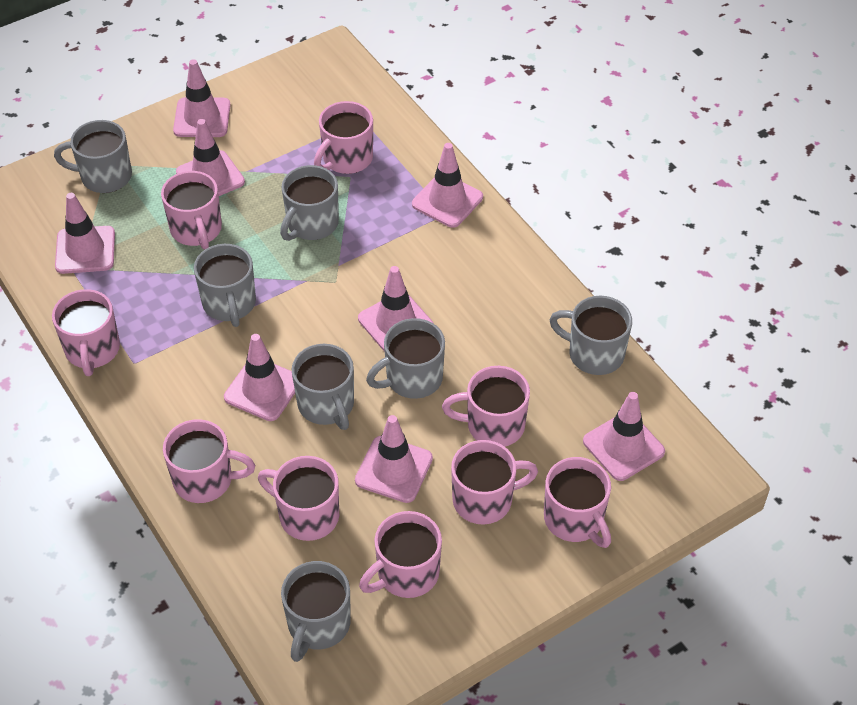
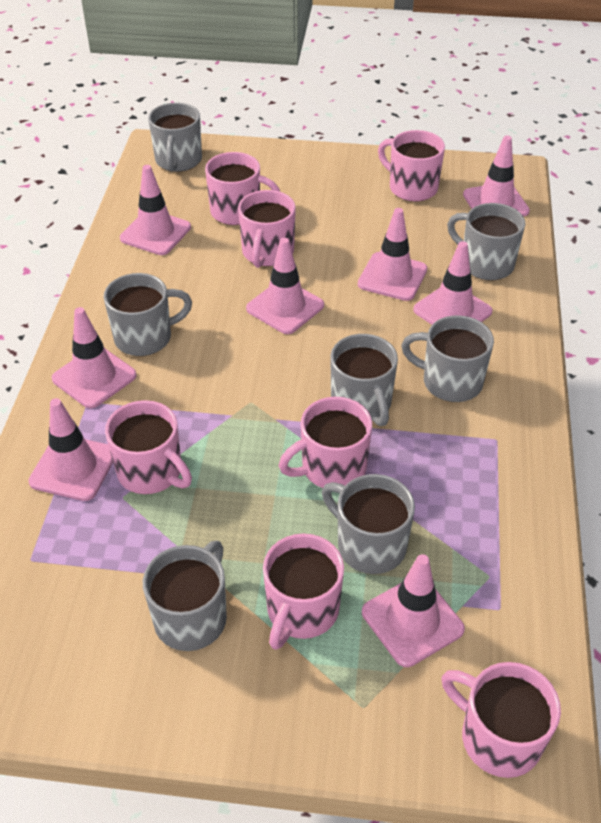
pink mug: 9 -> 7

